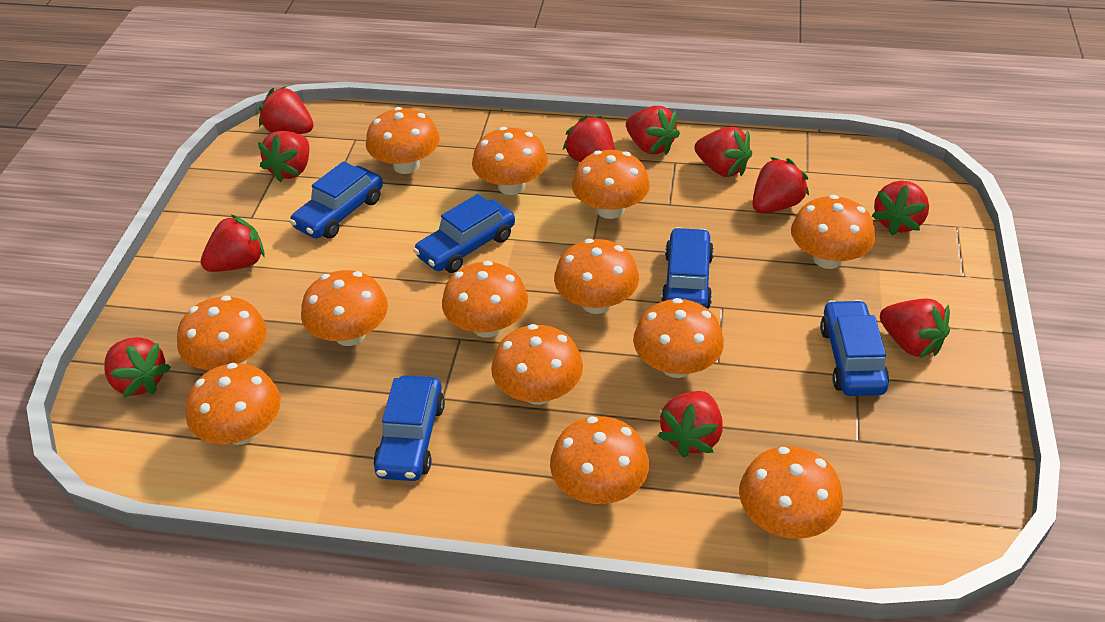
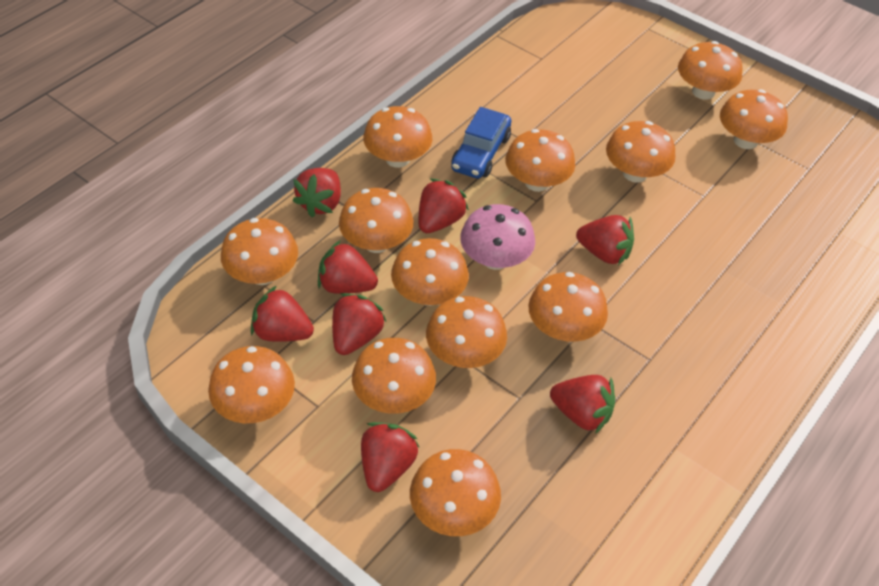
blue car: 5 -> 1
pink mushroom: 0 -> 1
red strawberry: 11 -> 8

